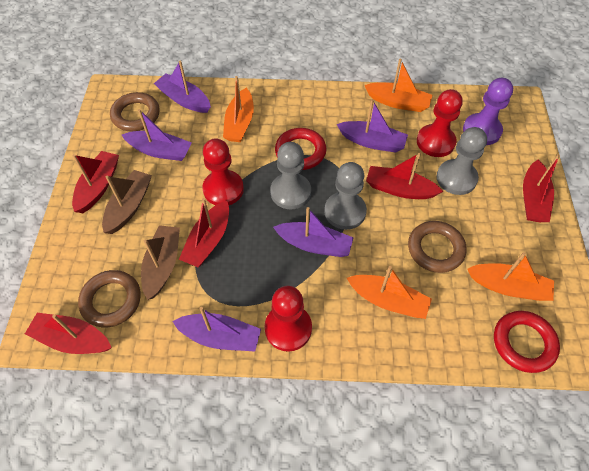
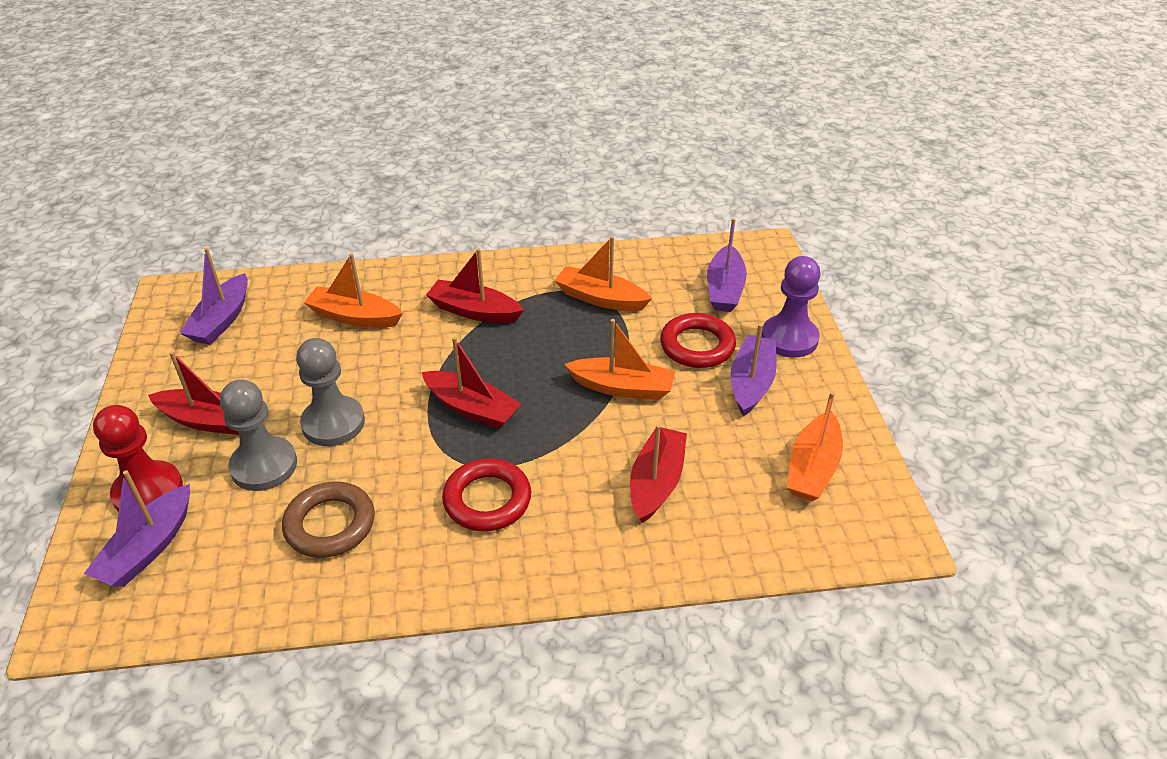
brown boat: 2 -> 0
brown ring: 3 -> 1
grey pawn: 3 -> 2
purple boat: 5 -> 4
red boat: 5 -> 4
red pawn: 3 -> 1

